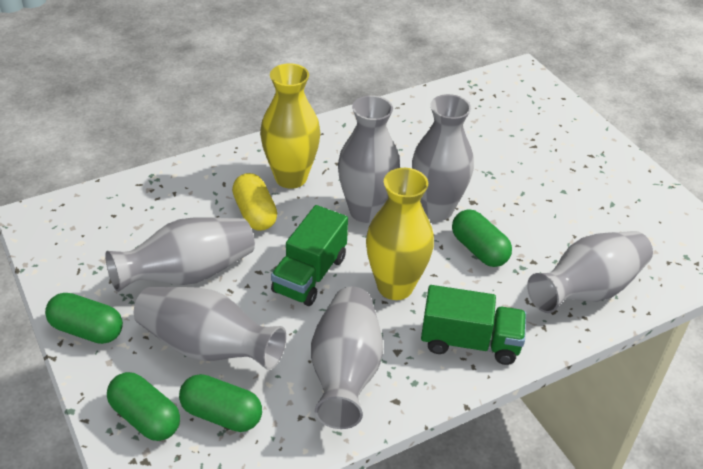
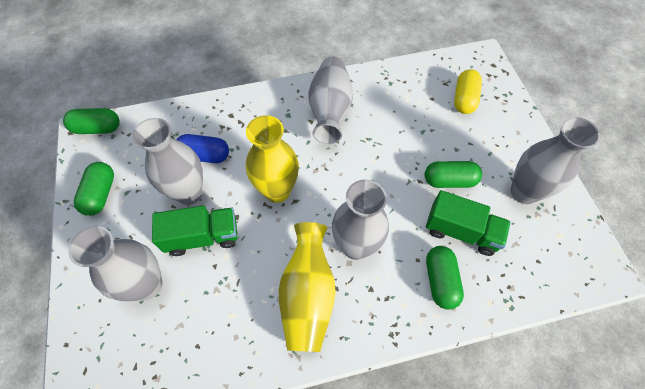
blue capsule: 0 -> 1
grey vase: 6 -> 5

